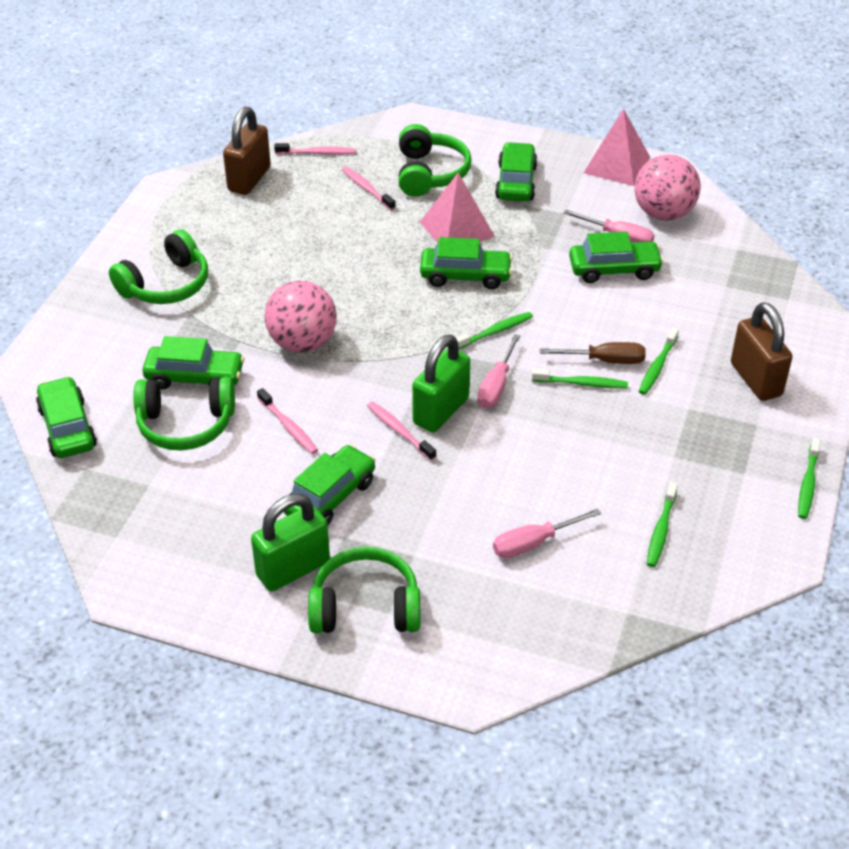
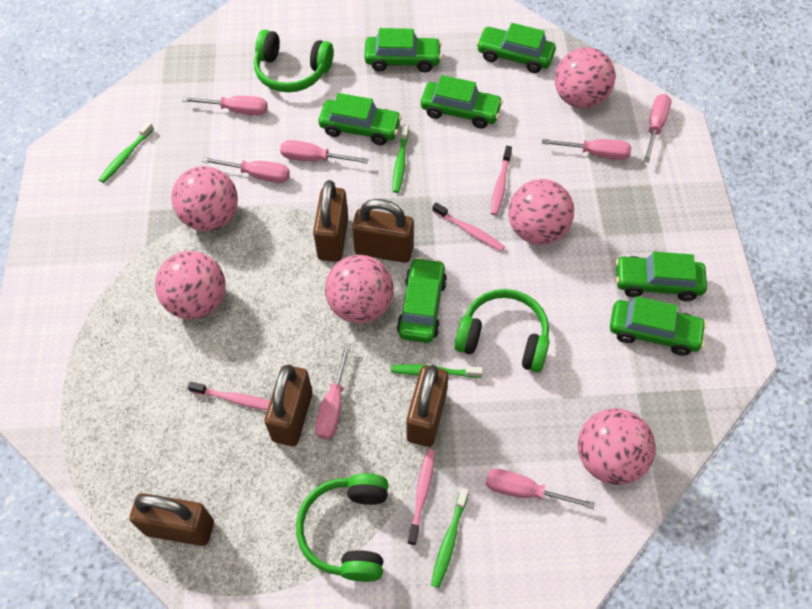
brown padlock: 2 -> 5
brown screwdriver: 1 -> 0
green car: 6 -> 7
green headphones: 4 -> 3
green padlock: 2 -> 0
green toothbrush: 5 -> 4
pink ball: 2 -> 6
pink pyramid: 2 -> 0
pink screwdriver: 3 -> 7

